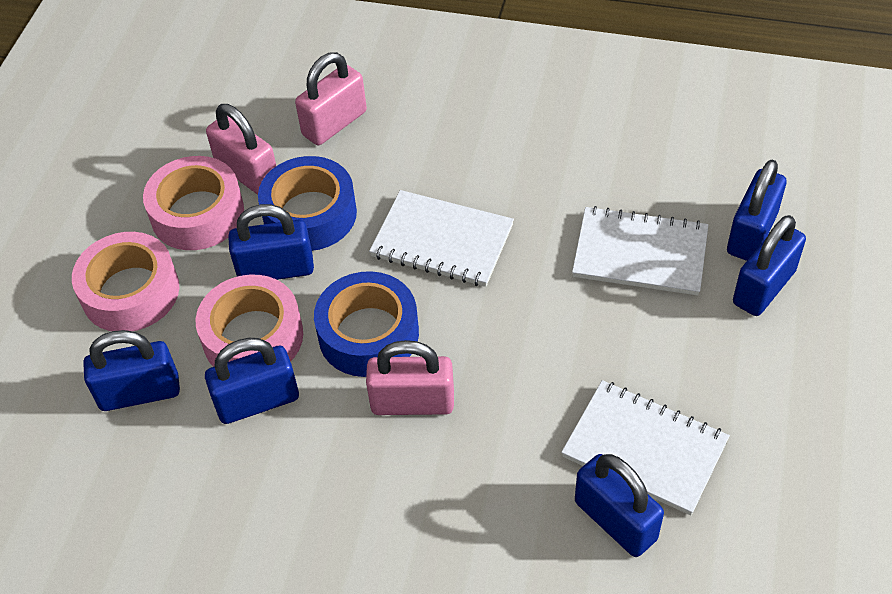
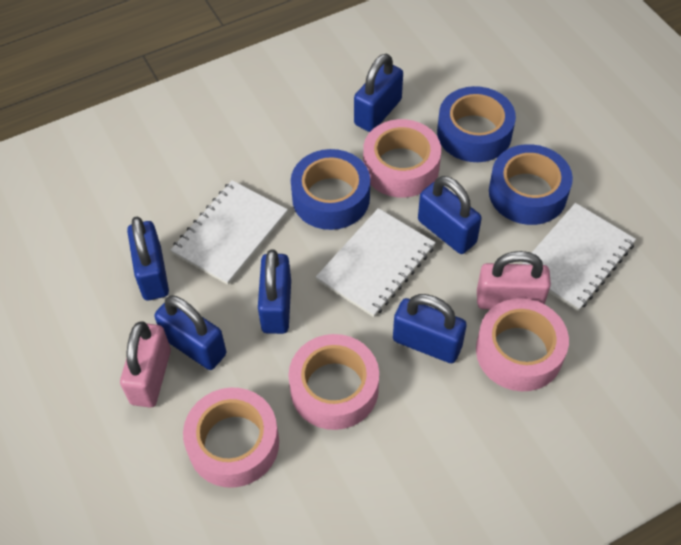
blue tape: 2 -> 3
pink padlock: 3 -> 2
pink tape: 3 -> 4

